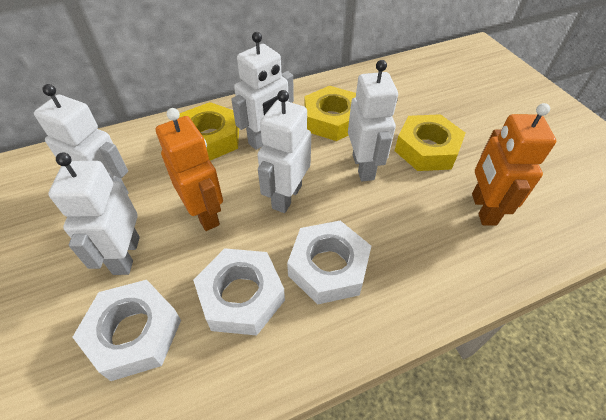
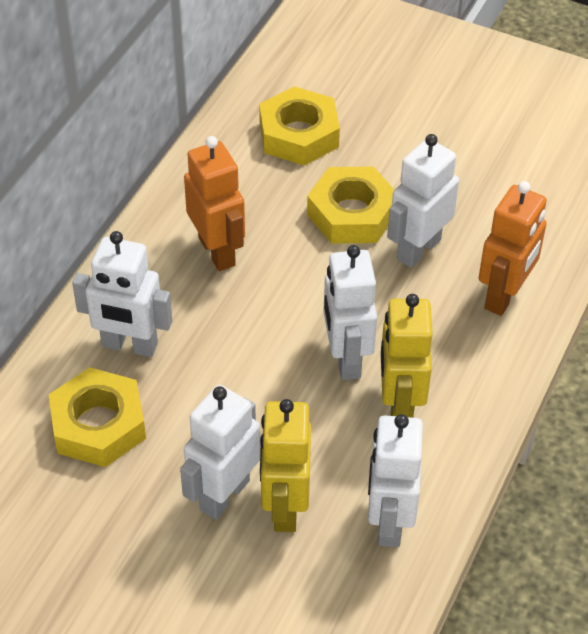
white nut: 3 -> 0
yellow robot: 0 -> 2

